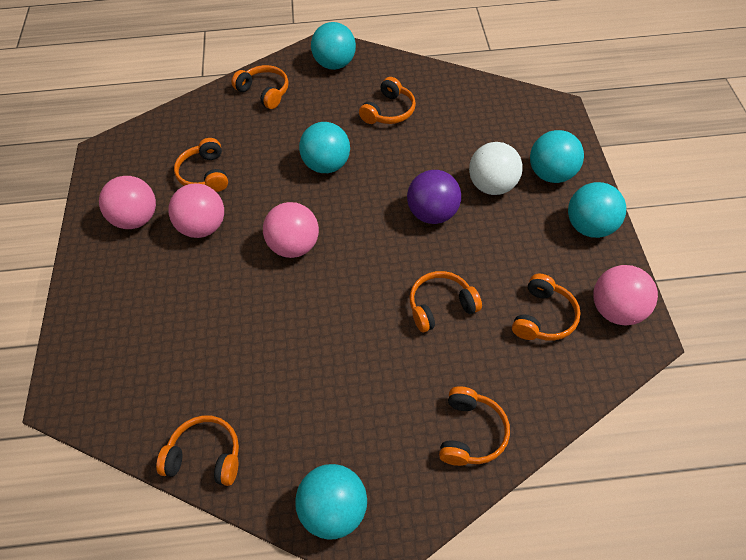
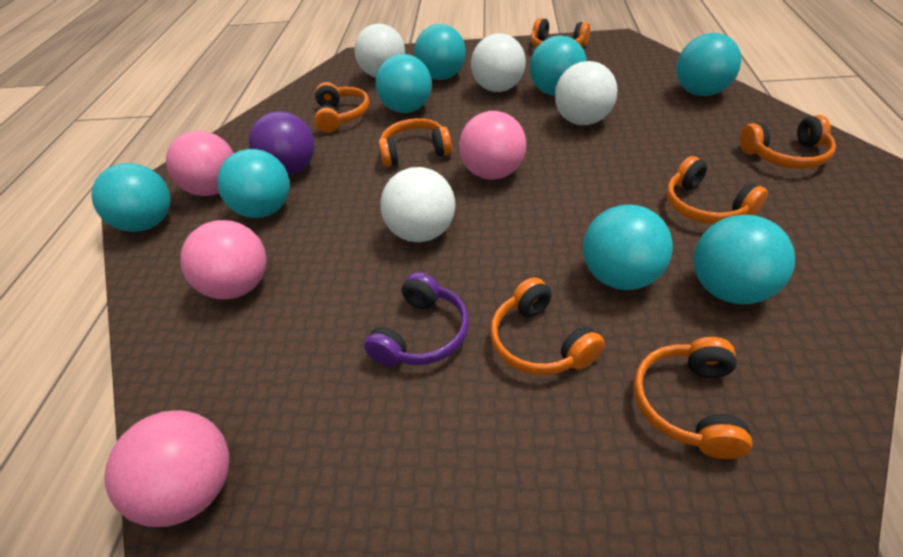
purple headphones: 0 -> 1
turquoise ball: 5 -> 8
white ball: 1 -> 4

